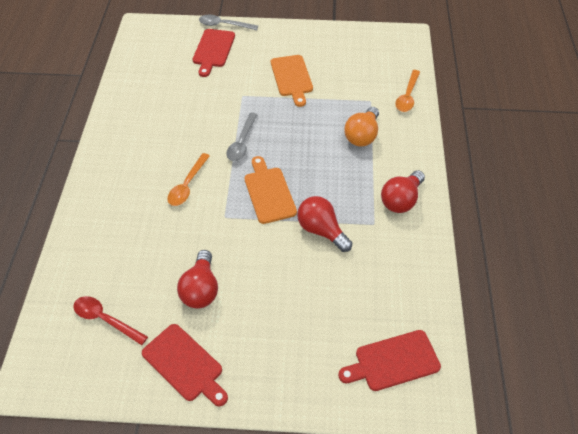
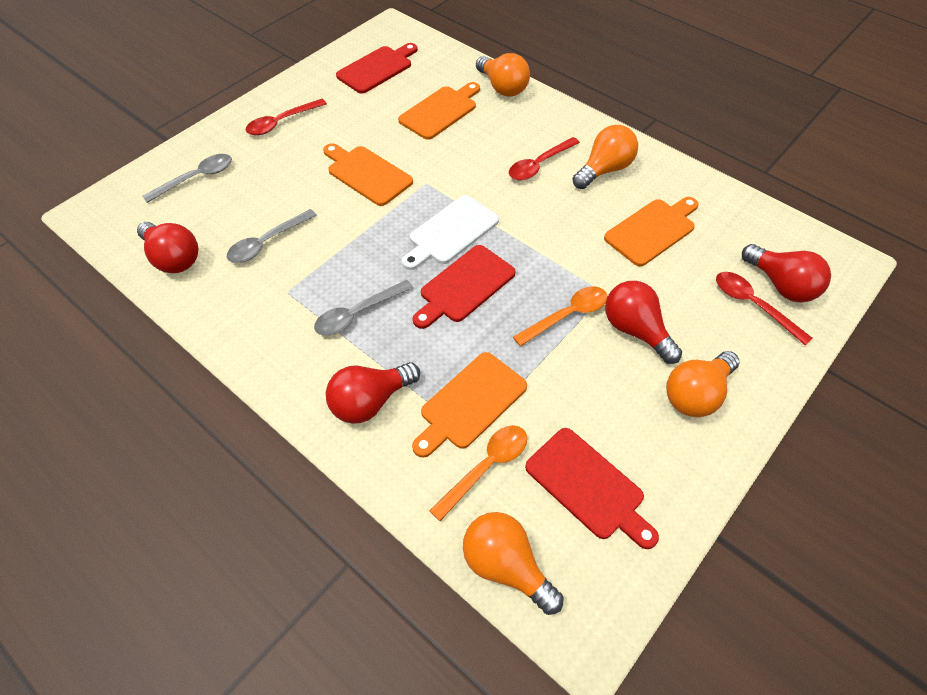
grey spoon: 2 -> 3
orange cutting board: 2 -> 4
orange light bulb: 1 -> 4
red light bulb: 3 -> 4
red spoon: 1 -> 3
white cutting board: 0 -> 1

